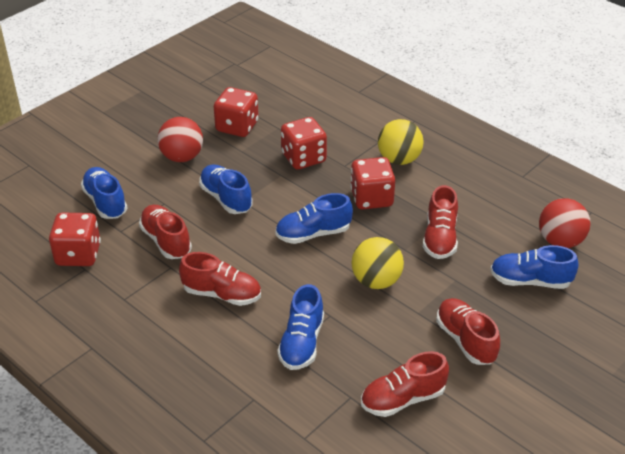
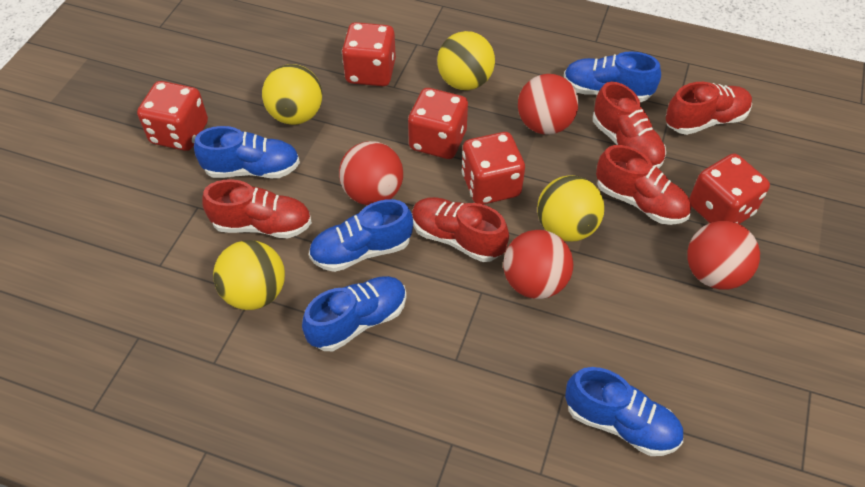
red ball: 2 -> 4
red dice: 4 -> 5
yellow ball: 2 -> 4

